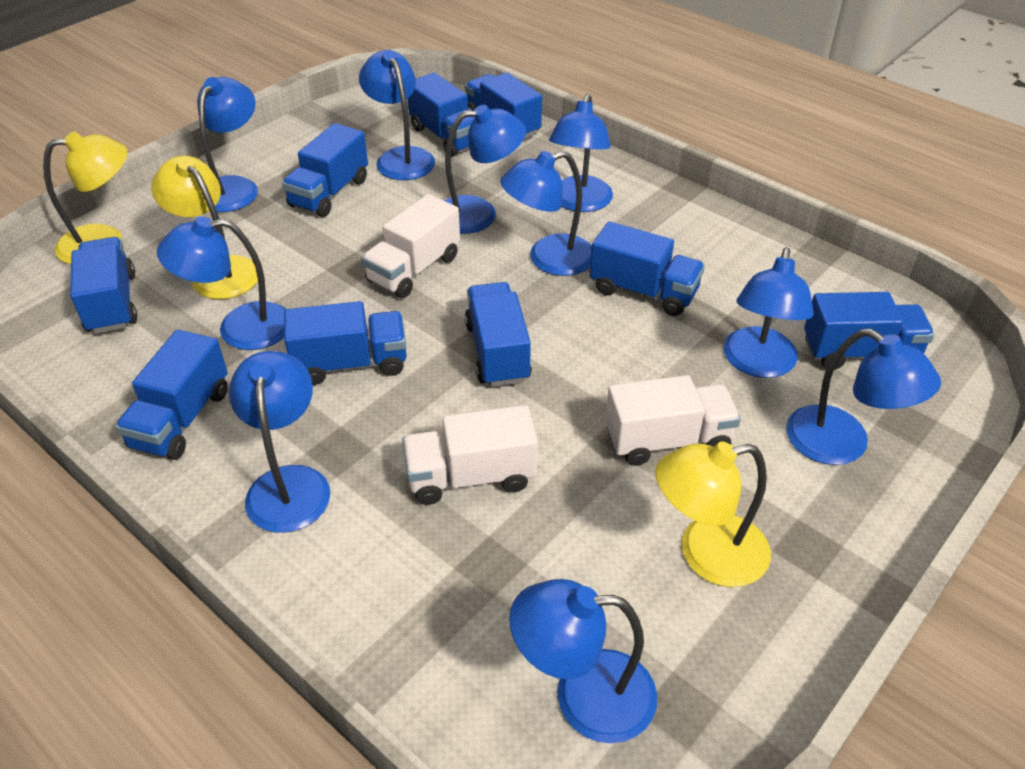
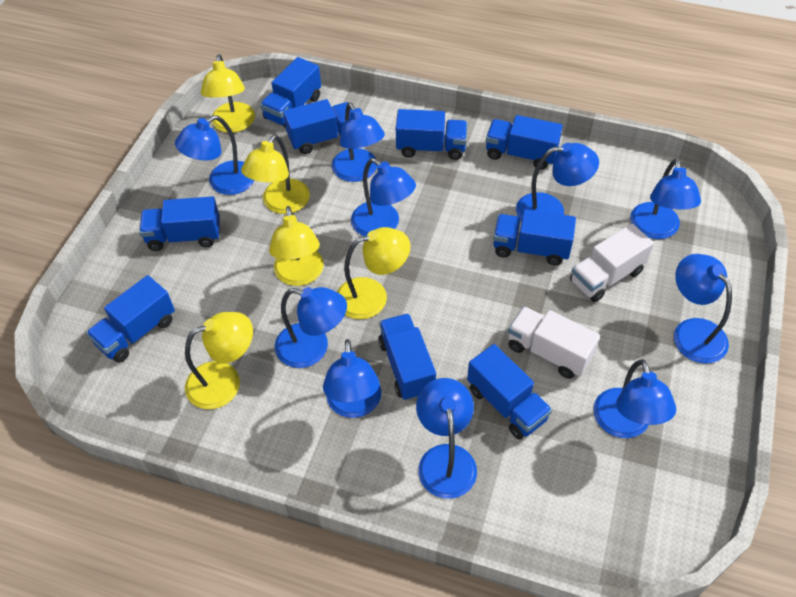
white truck: 3 -> 2
yellow lamp: 3 -> 5

